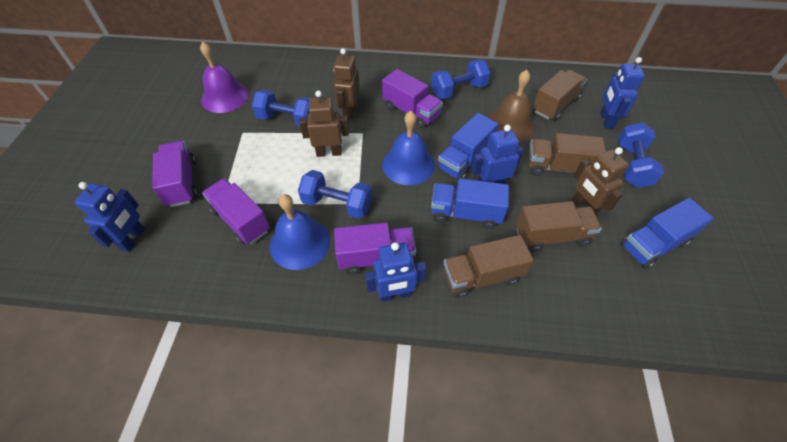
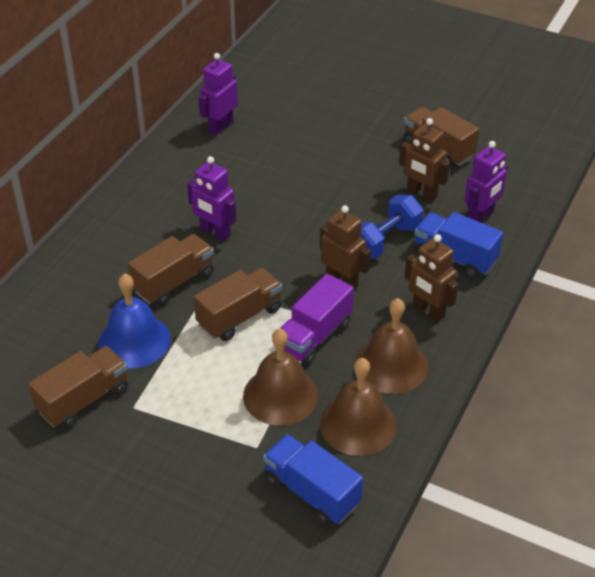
blue bell: 2 -> 1
blue dumbbell: 4 -> 1
blue robot: 4 -> 0
blue truck: 3 -> 2
brown bell: 1 -> 3
purple bell: 1 -> 0
purple robot: 0 -> 3
purple truck: 4 -> 1

